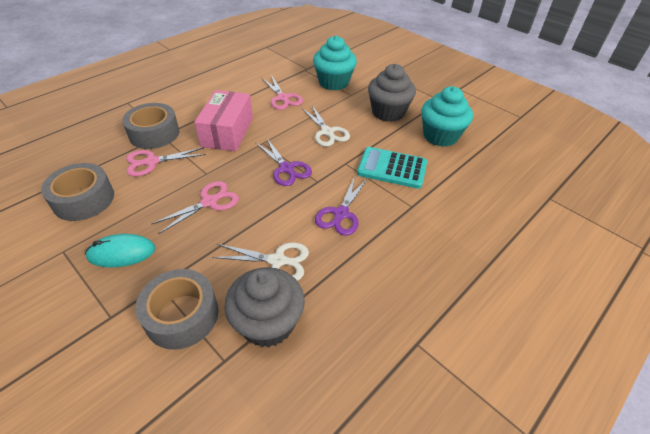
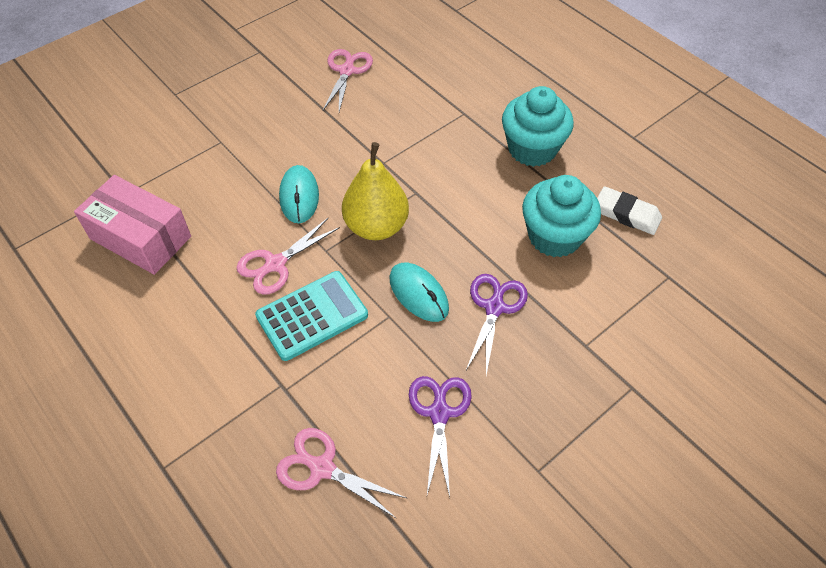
grey cupcake: 2 -> 0
grey tape: 3 -> 0
turquoise mouse: 1 -> 2
white eraser: 0 -> 1
white scissors: 2 -> 0
yellow pear: 0 -> 1

